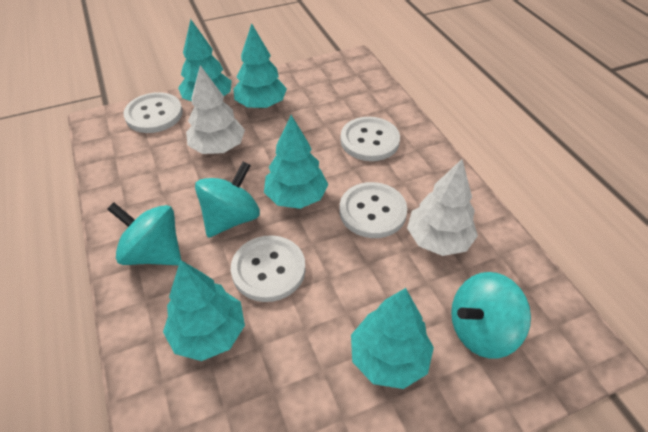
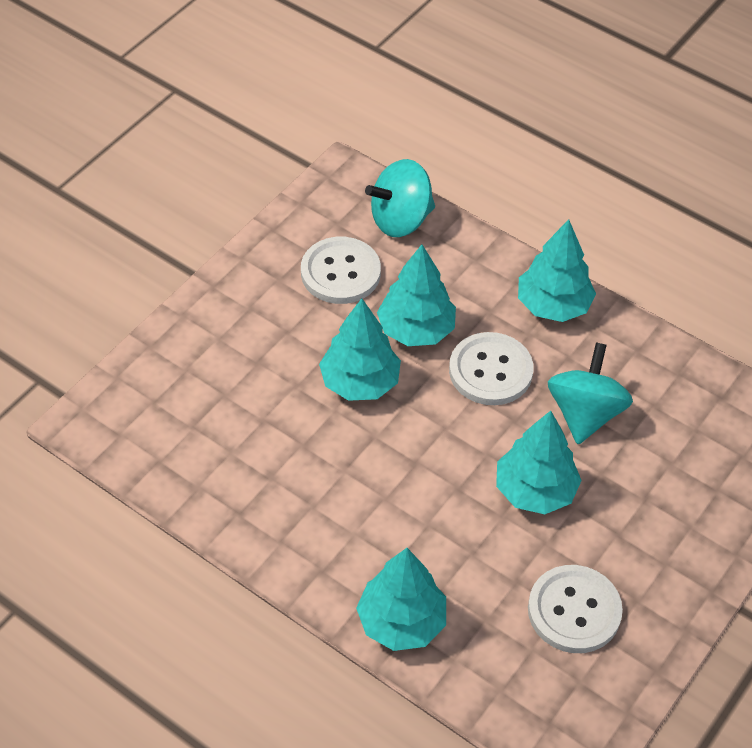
turquoise spinning top: 3 -> 2
white button: 4 -> 3
white tree: 2 -> 0

